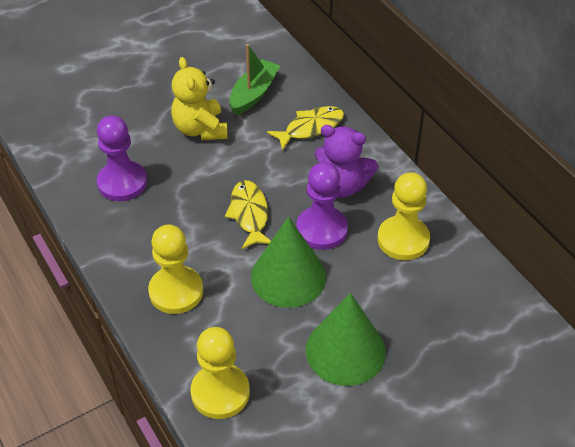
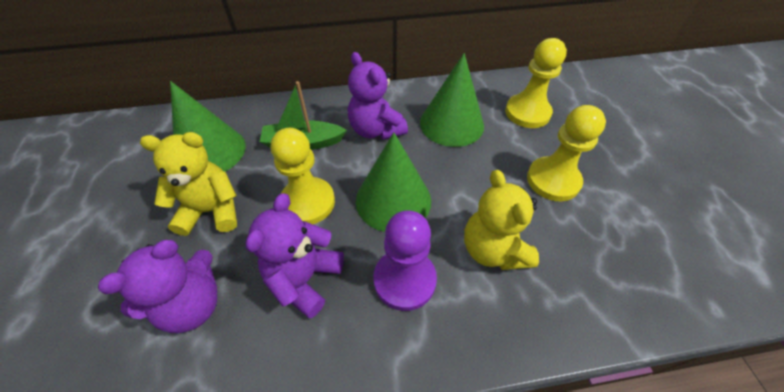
green cone: 2 -> 3
purple pawn: 2 -> 1
purple teddy bear: 1 -> 3
yellow fish: 2 -> 0
yellow teddy bear: 1 -> 2

